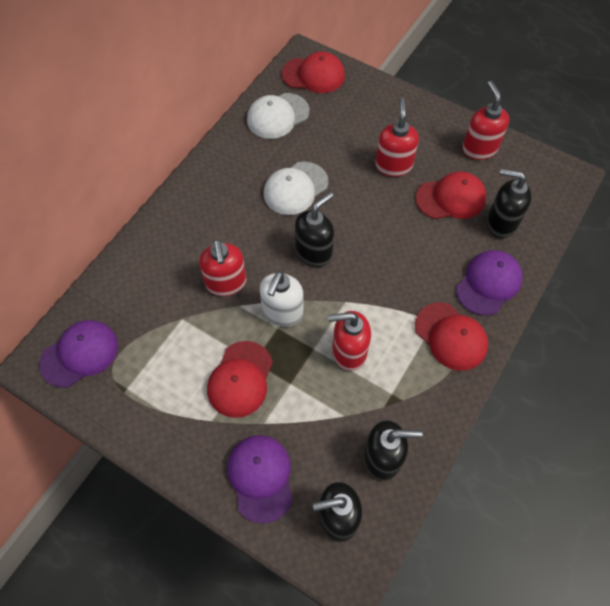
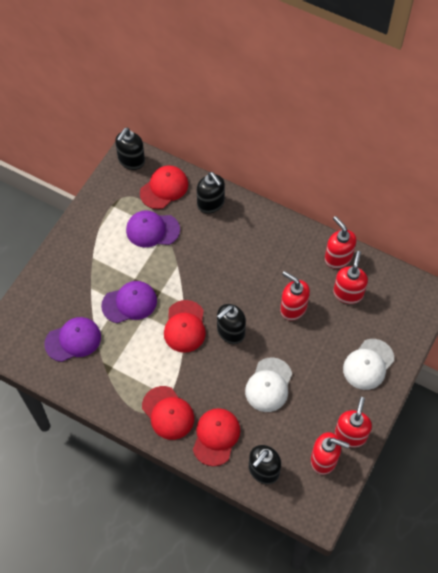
red soap dispenser: 4 -> 5
white soap dispenser: 1 -> 0

